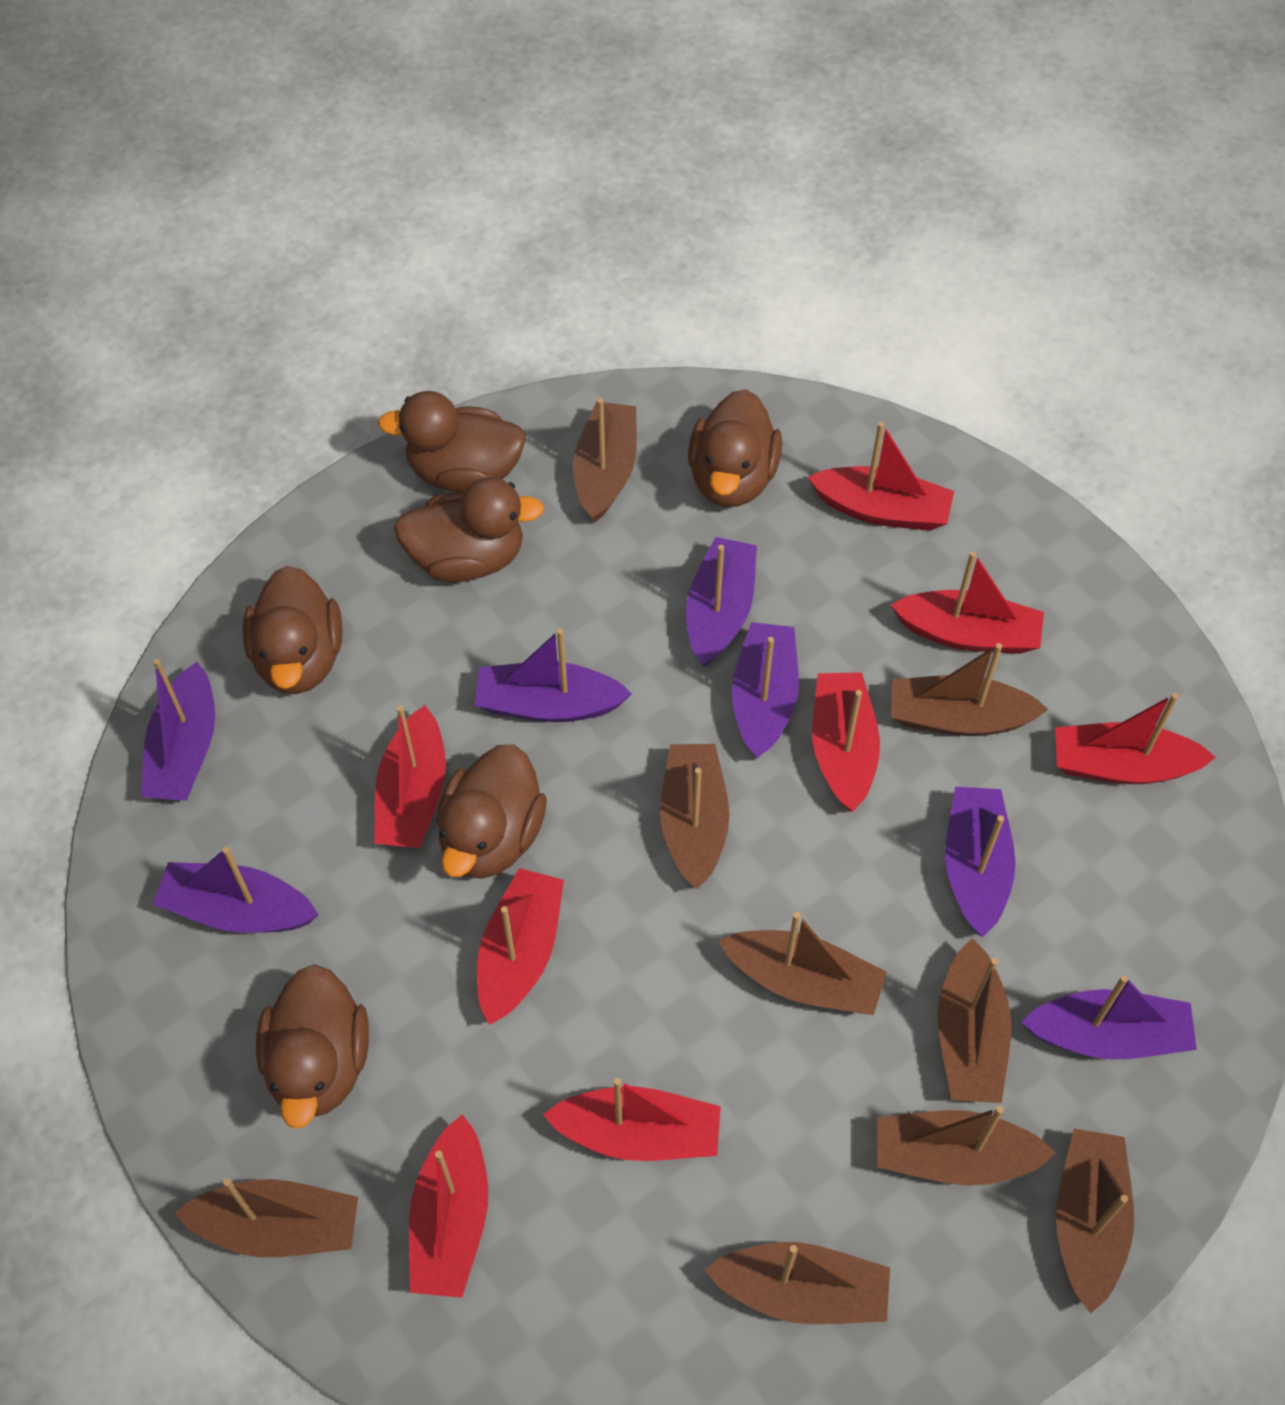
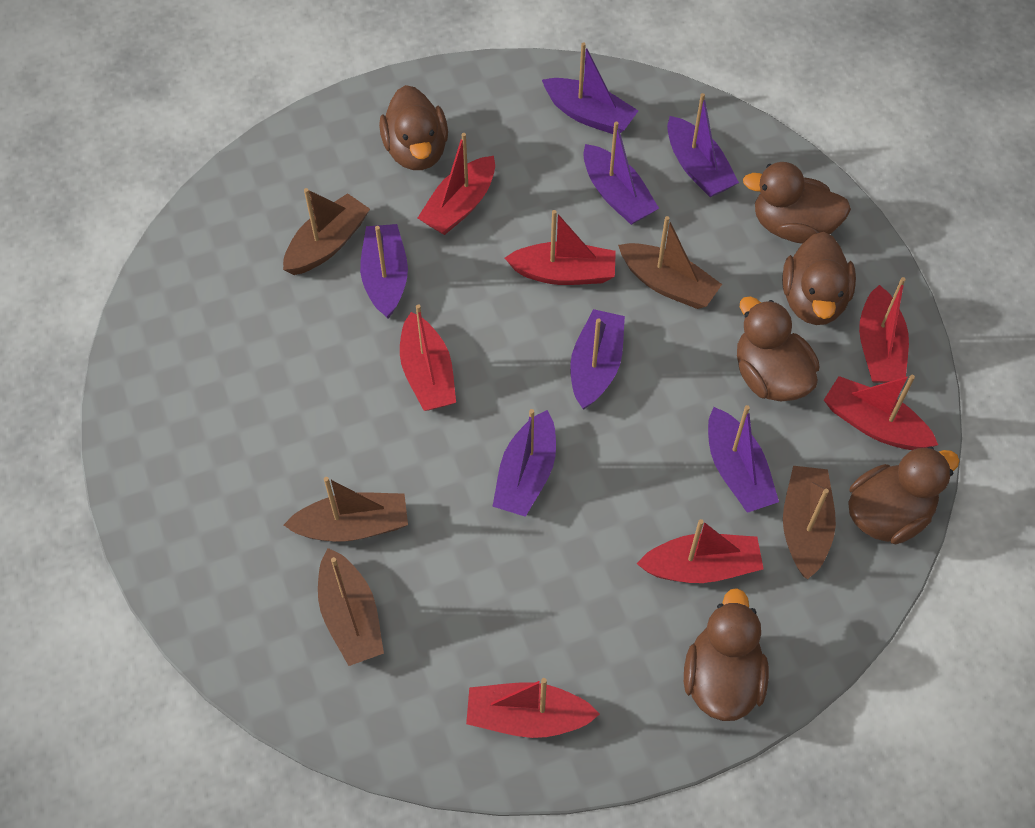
brown boat: 9 -> 5
red boat: 8 -> 7

